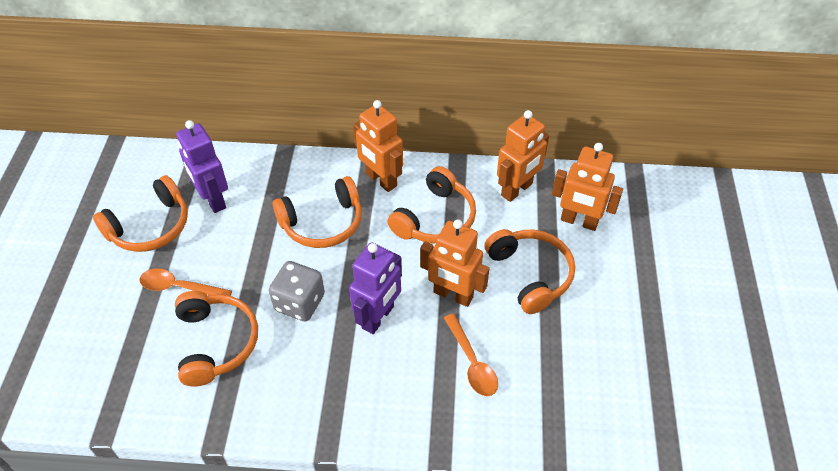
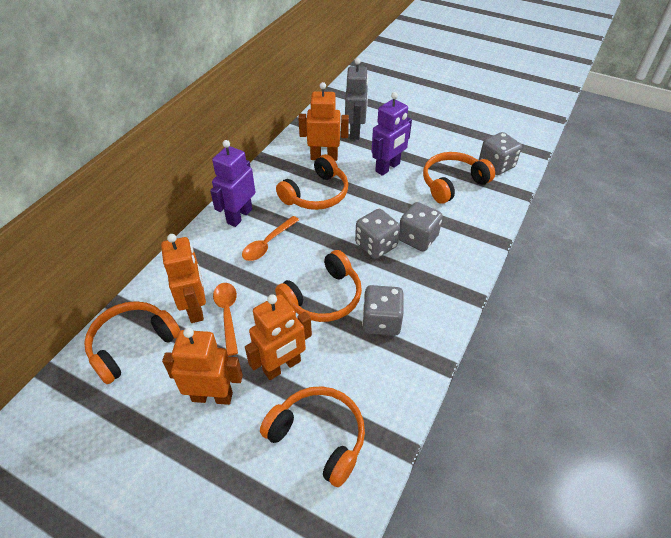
grey dice: 1 -> 4
grey robot: 0 -> 1

